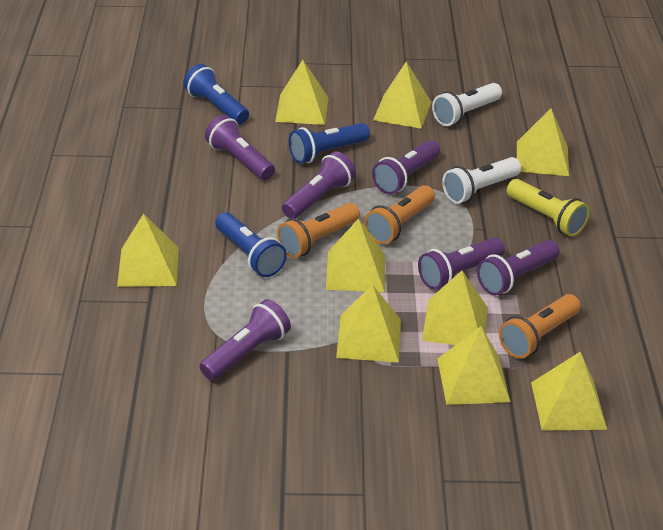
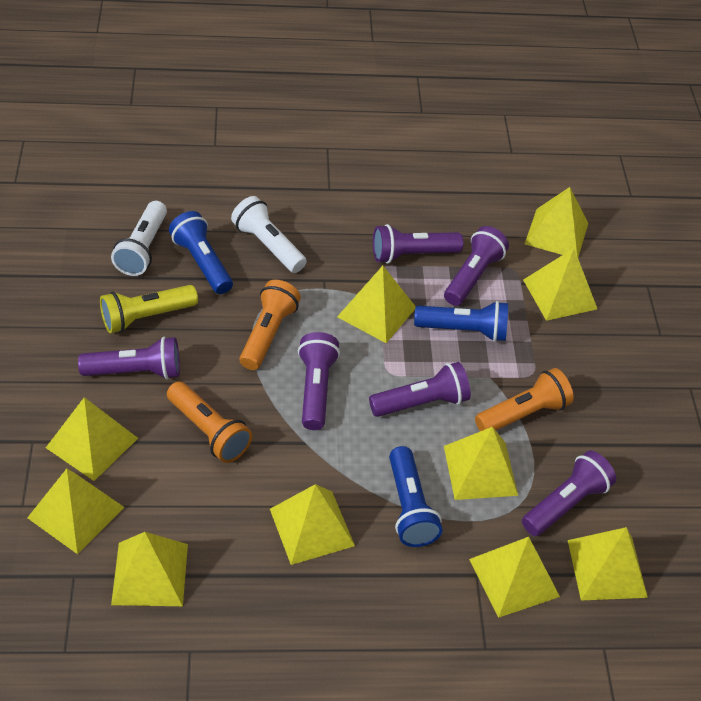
yellow pyramid: 9 -> 10

